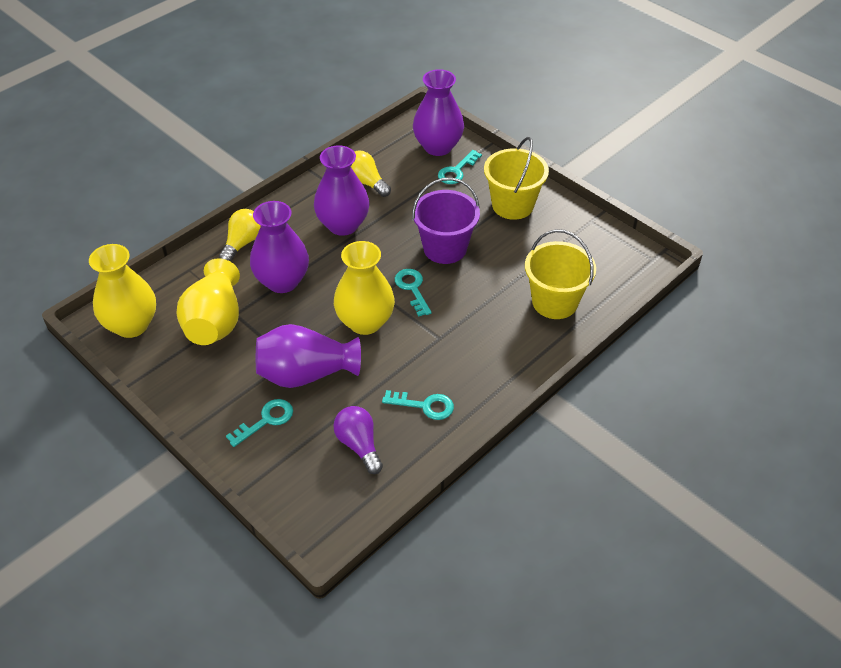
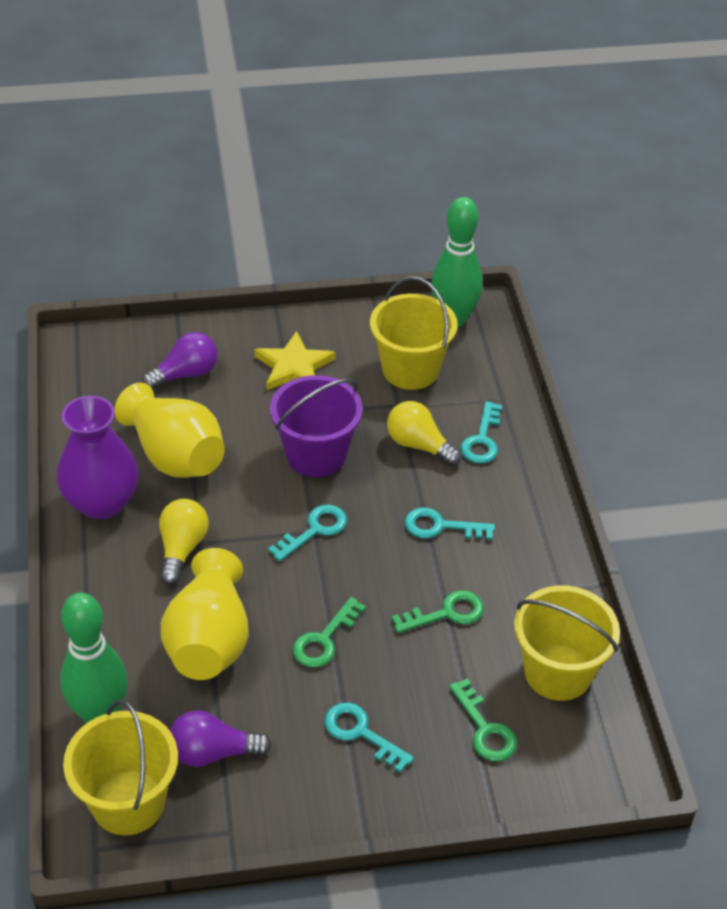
green bowling pin: 0 -> 2
green key: 0 -> 3
purple light bulb: 1 -> 2
purple vase: 4 -> 1
yellow bucket: 2 -> 3
yellow star: 0 -> 1
yellow vase: 3 -> 2

